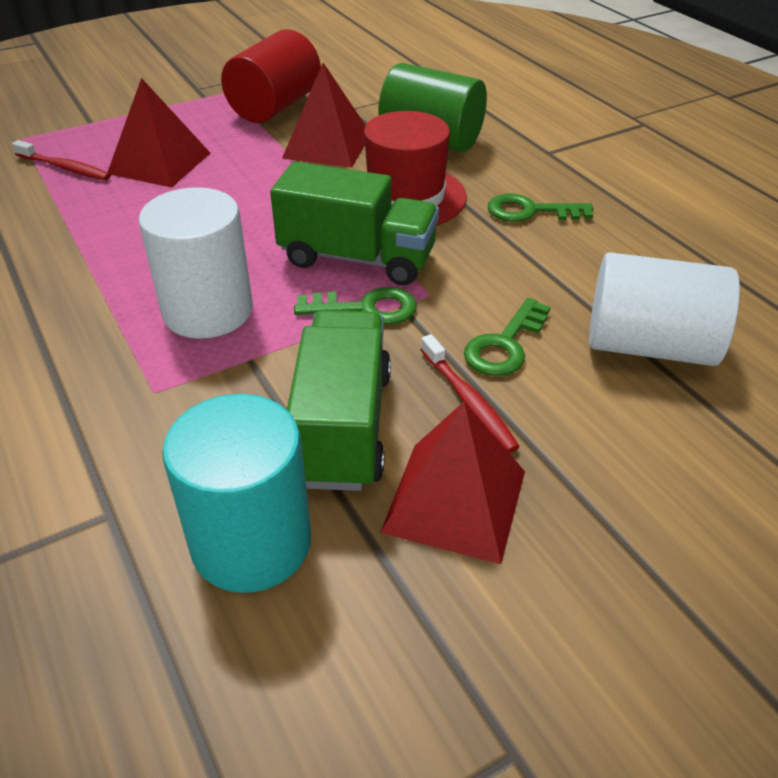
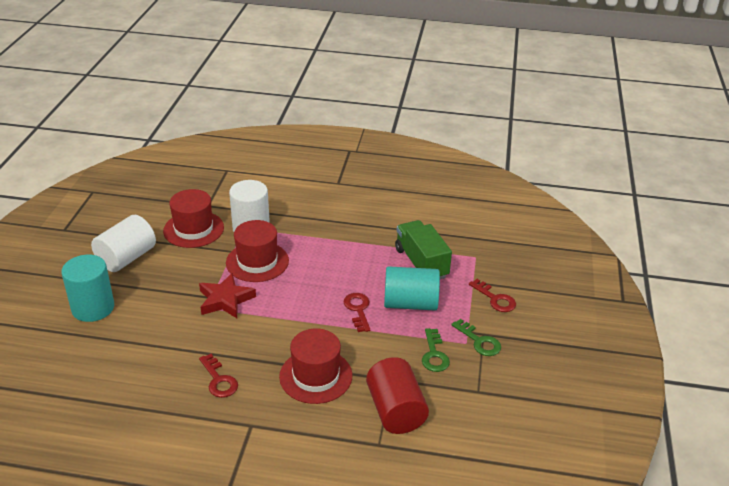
green cylinder: 1 -> 0
green key: 3 -> 2
green truck: 2 -> 1
red hat: 1 -> 3
red key: 0 -> 3
red pyramid: 3 -> 0
red star: 0 -> 1
red toothbrush: 2 -> 0
turquoise cylinder: 1 -> 2

